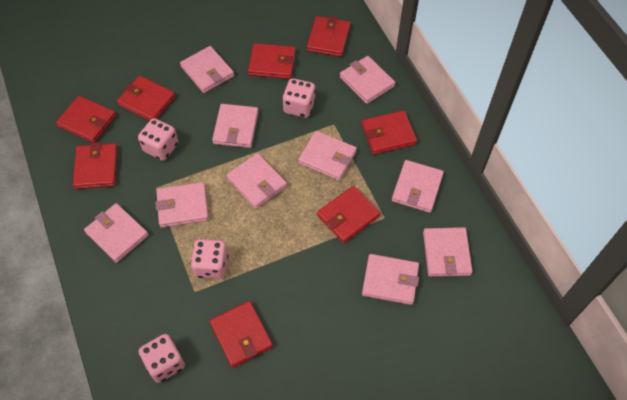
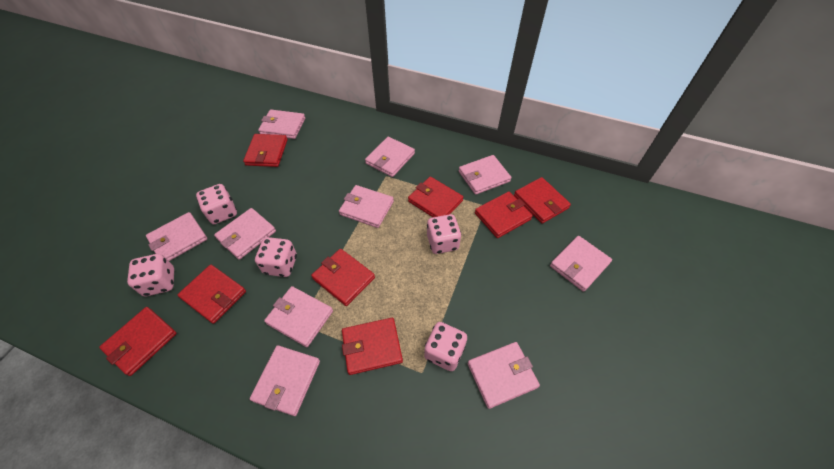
pink dice: 4 -> 5

